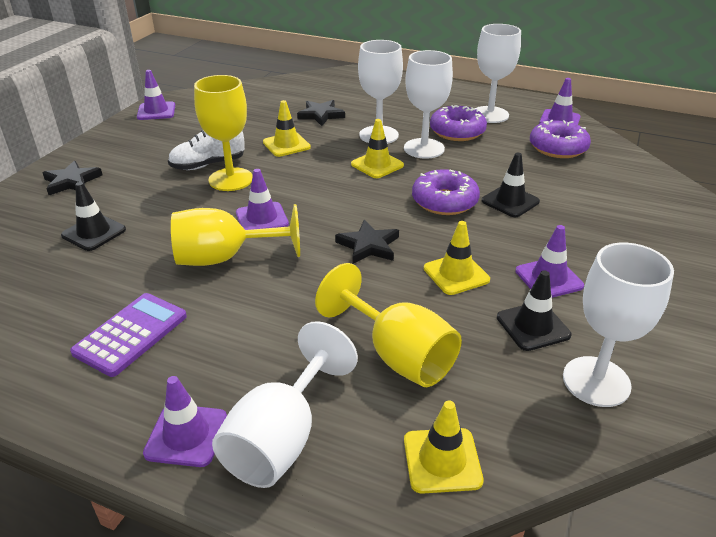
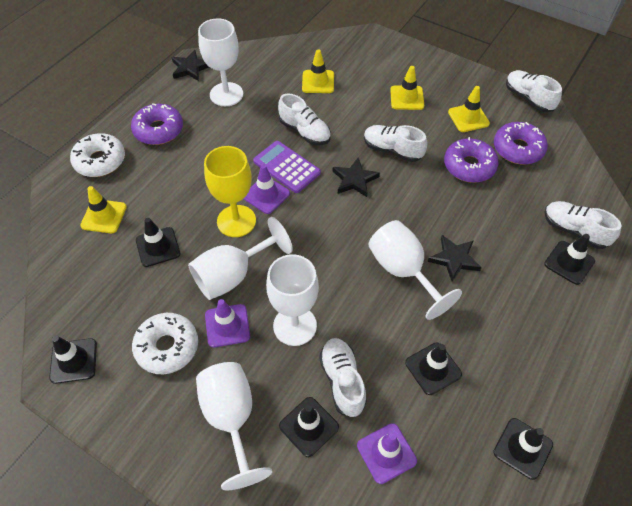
black traffic cone: 3 -> 6
purple traffic cone: 5 -> 3
white donut: 0 -> 2
white shoe: 1 -> 5
yellow goblet: 3 -> 1

